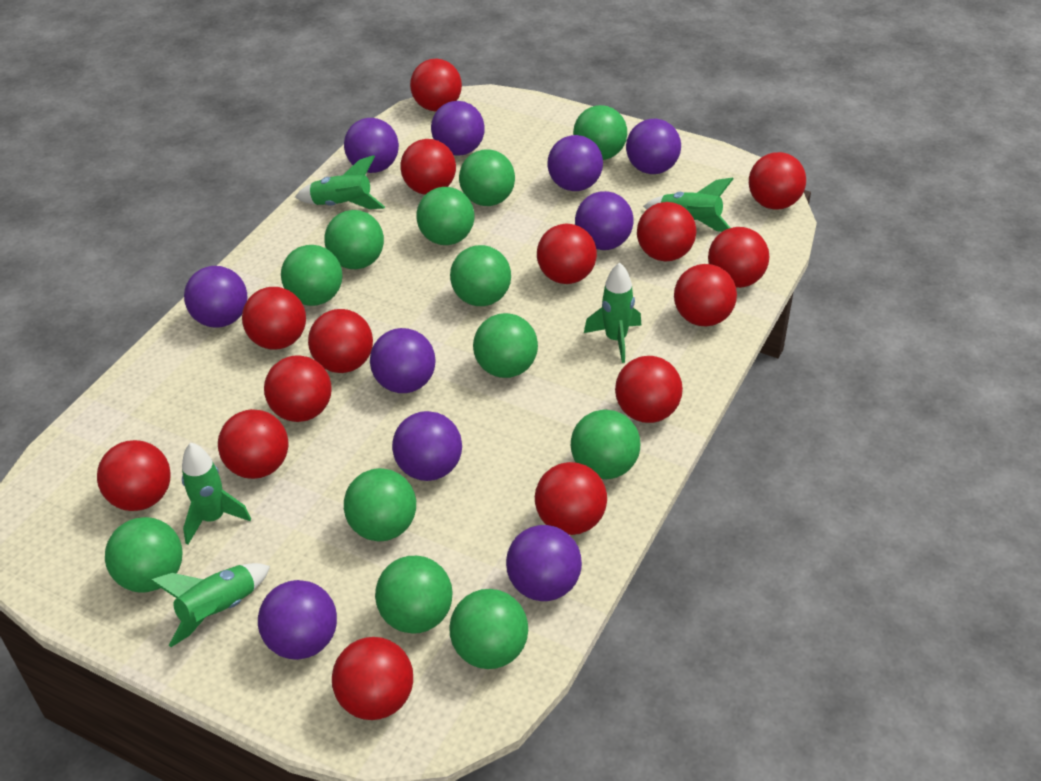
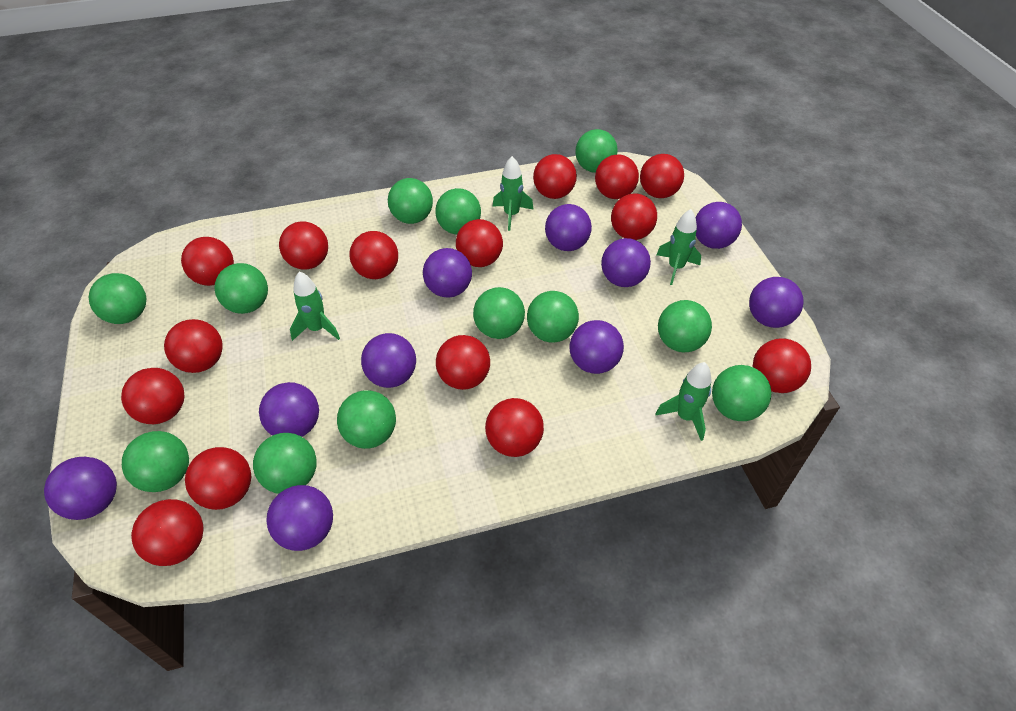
green rocket: 5 -> 4

